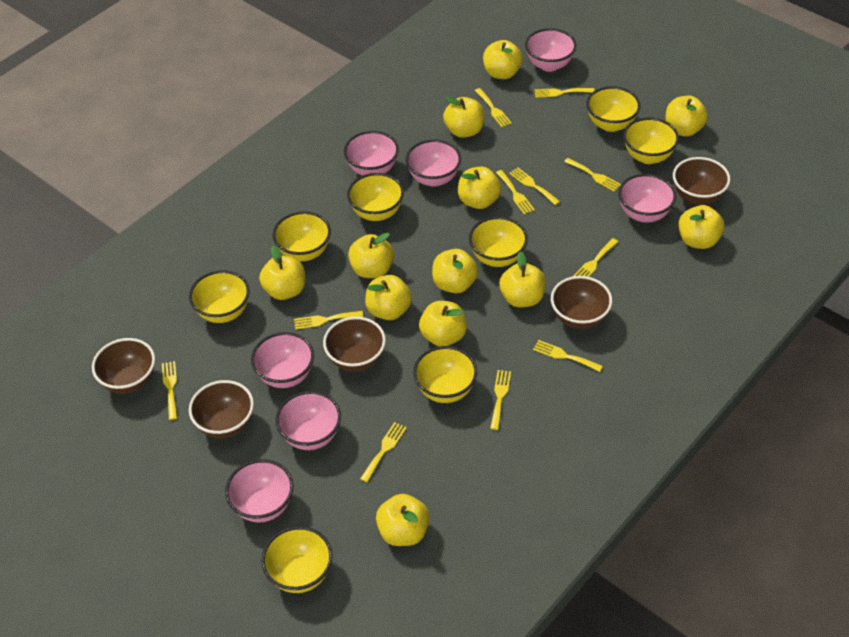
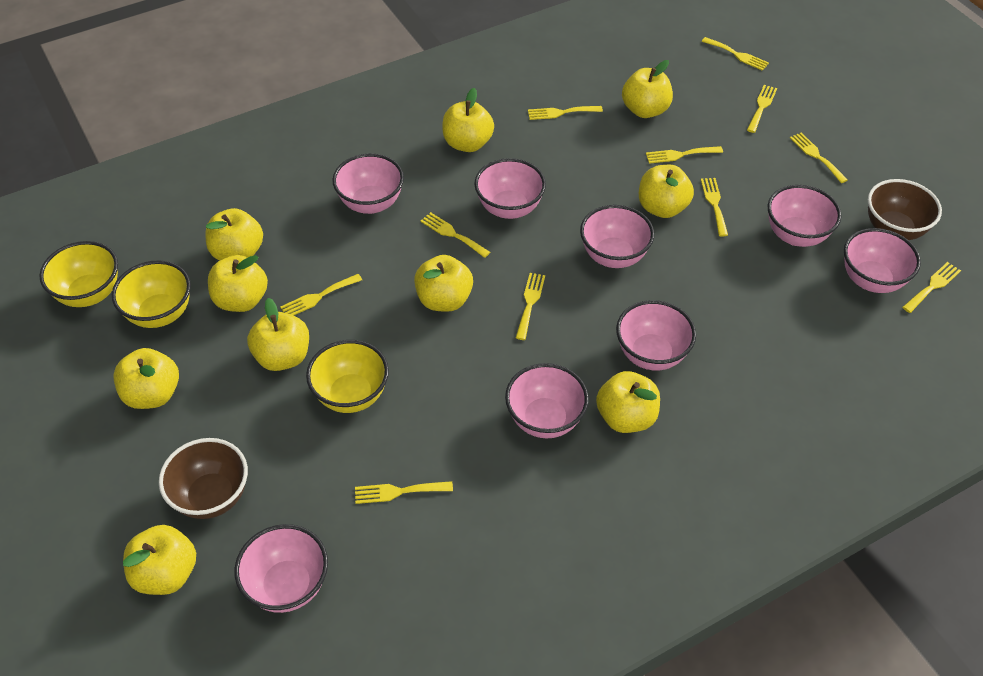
brown bowl: 5 -> 2
pink bowl: 7 -> 8
yellow apple: 12 -> 10
yellow bowl: 8 -> 3

